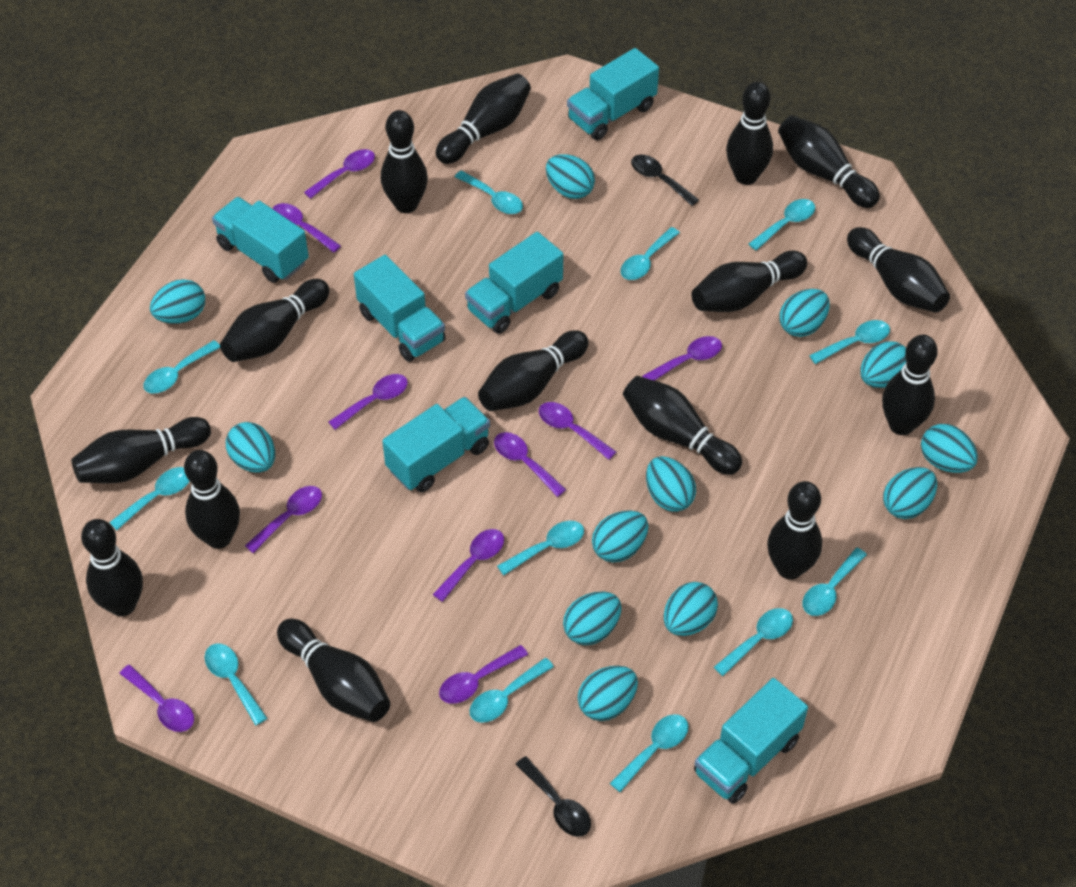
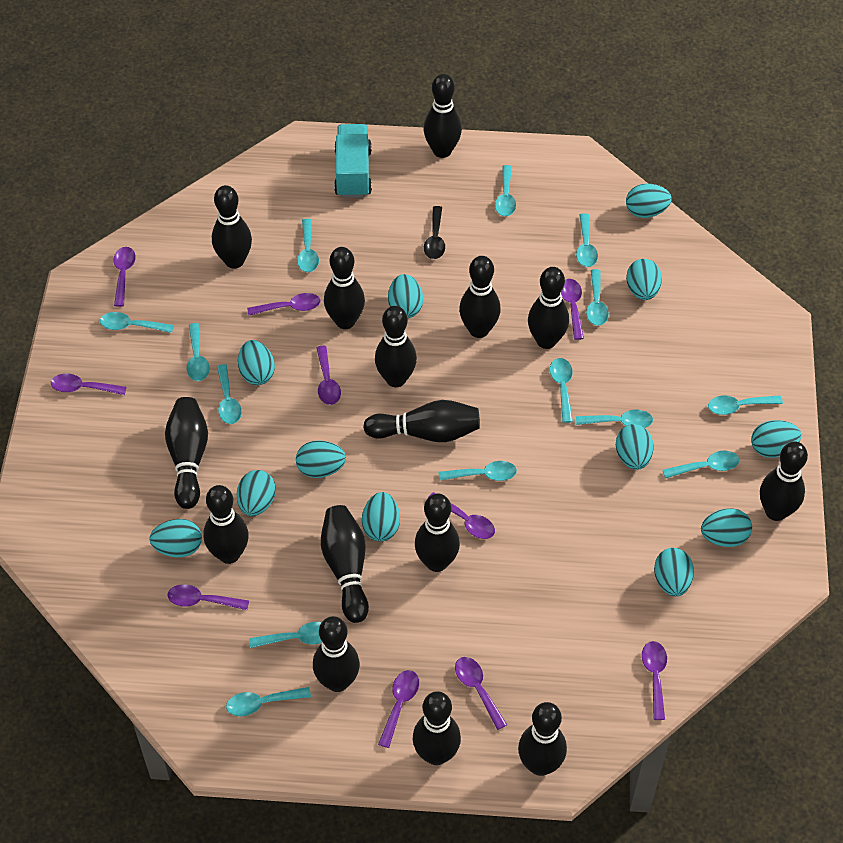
black spoon: 2 -> 1
turquoise spoon: 12 -> 14
turquoise truck: 6 -> 1

